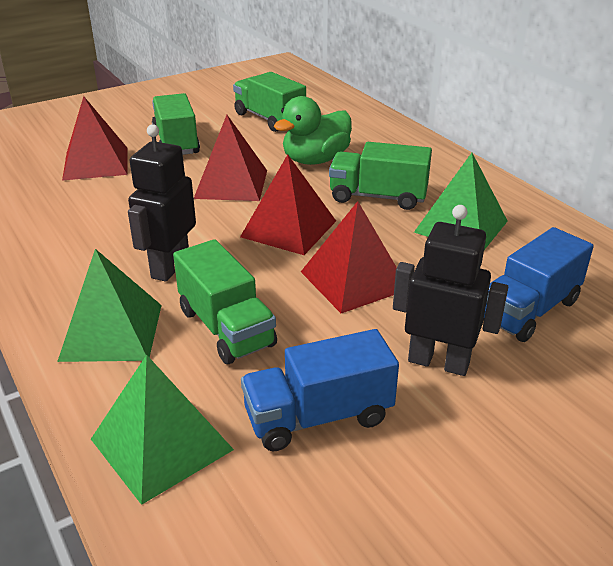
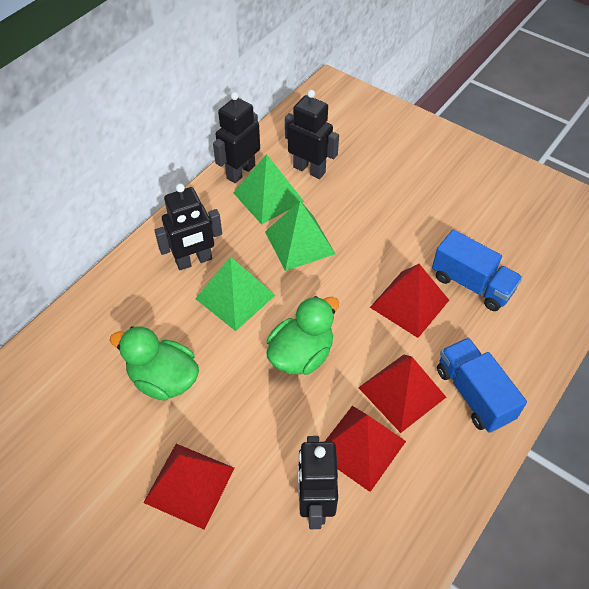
black robot: 2 -> 4
green duck: 1 -> 2
green truck: 4 -> 0

